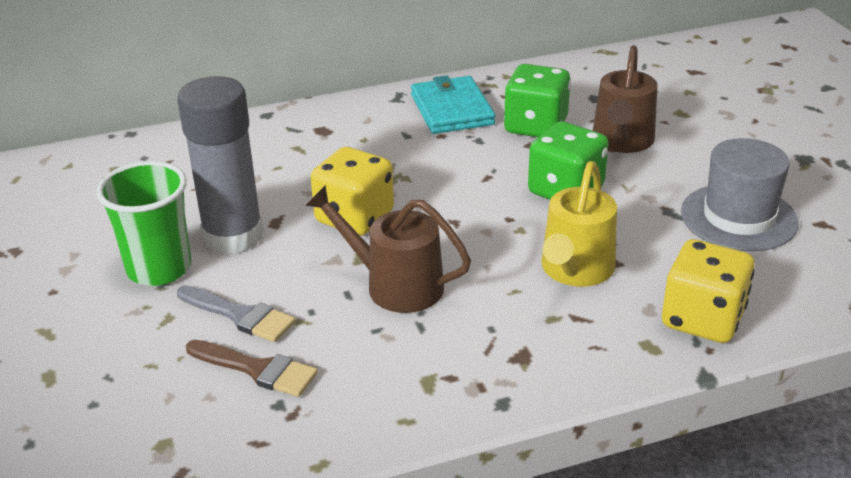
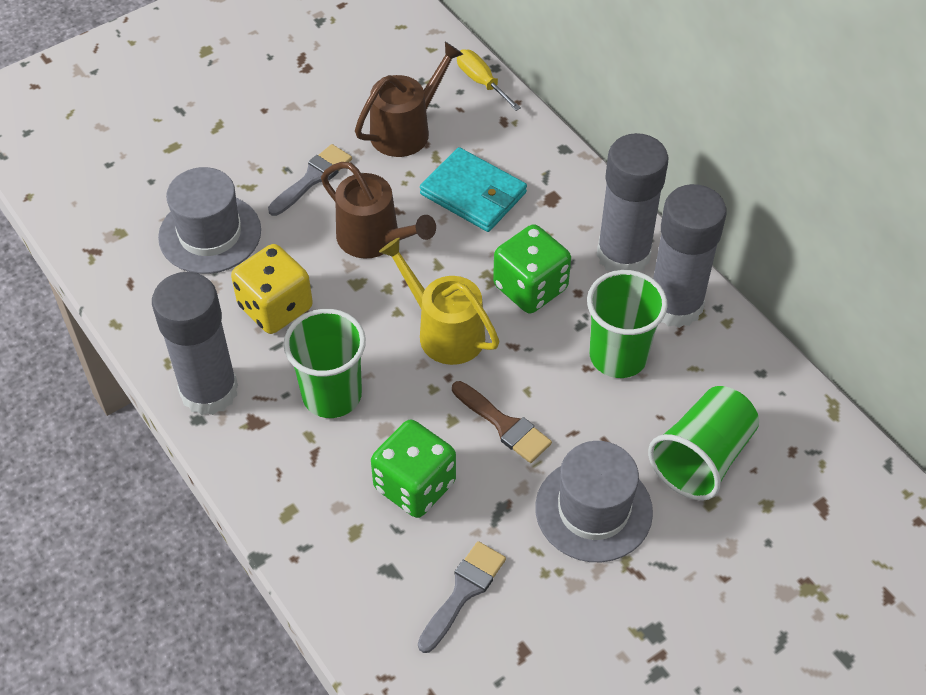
green cup: 1 -> 3
grey brush: 1 -> 2
grey glue stick: 1 -> 3
grey hat: 1 -> 2
yellow dice: 2 -> 1
yellow screwdriver: 0 -> 1

